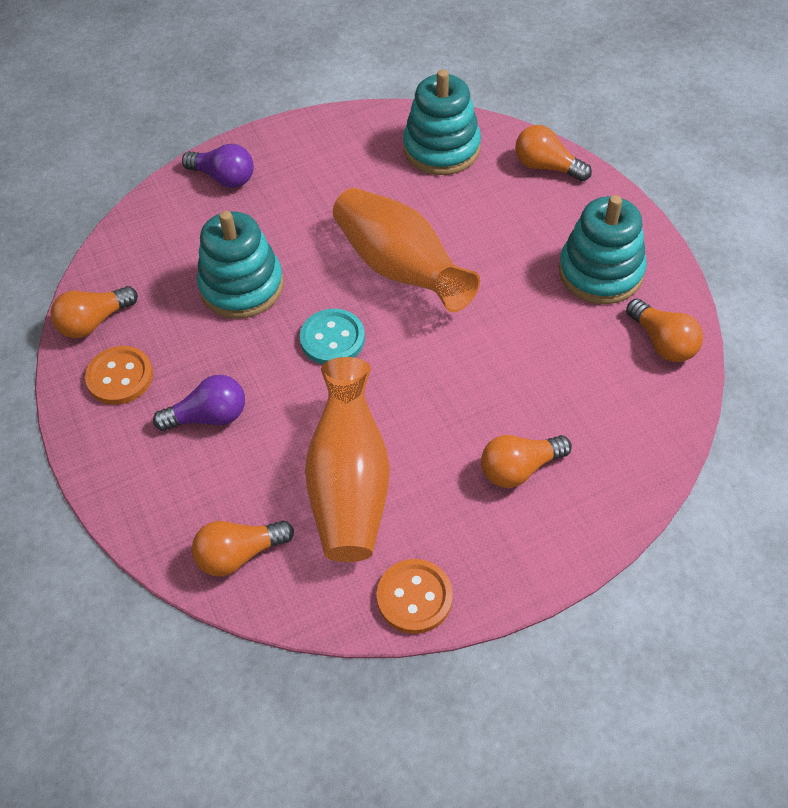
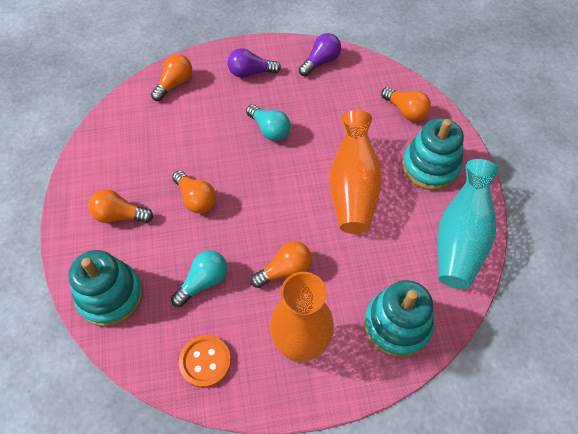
orange button: 2 -> 1
turquoise button: 1 -> 0
turquoise light bulb: 0 -> 2
turquoise vase: 0 -> 1

